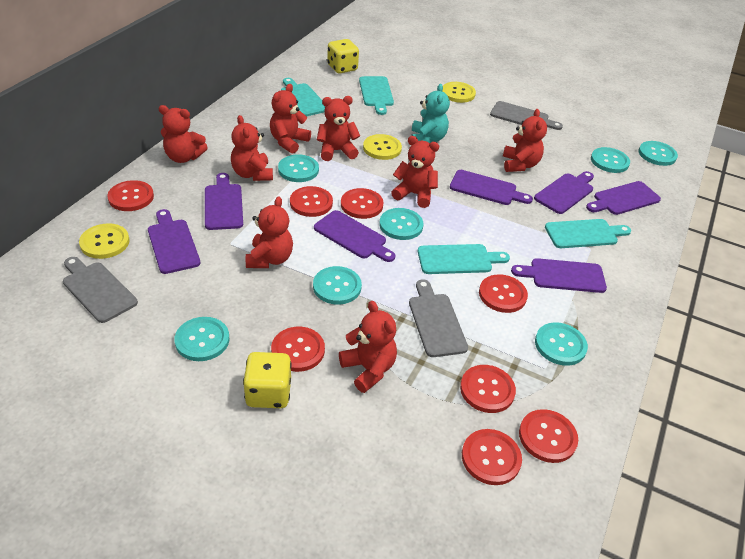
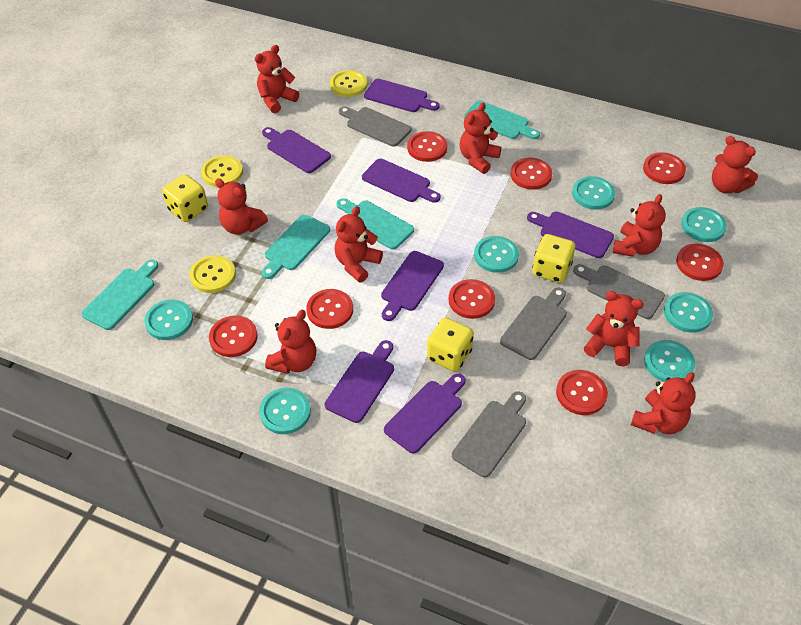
grey cutting board: 3 -> 4
red teddy bear: 8 -> 9
turquoise teddy bear: 1 -> 0
yellow dice: 2 -> 3

